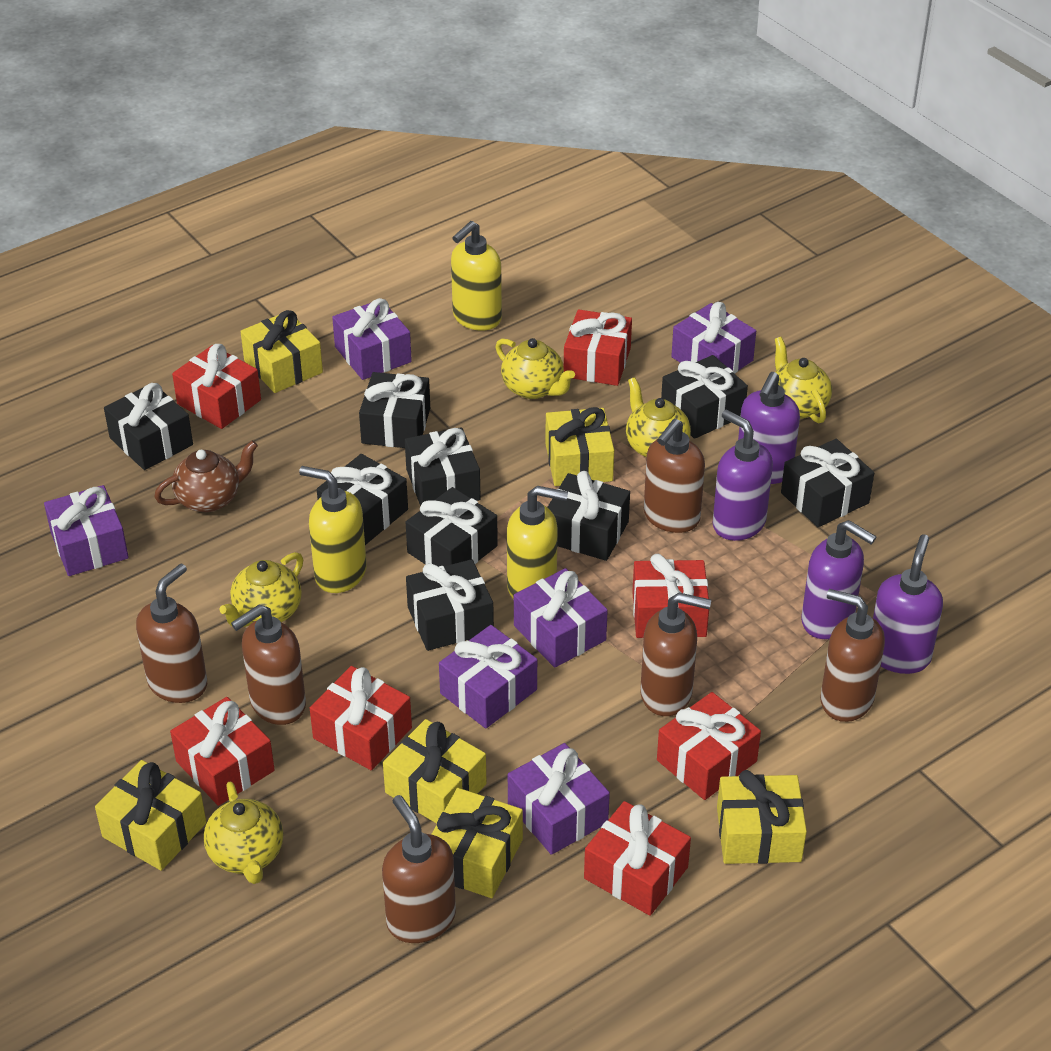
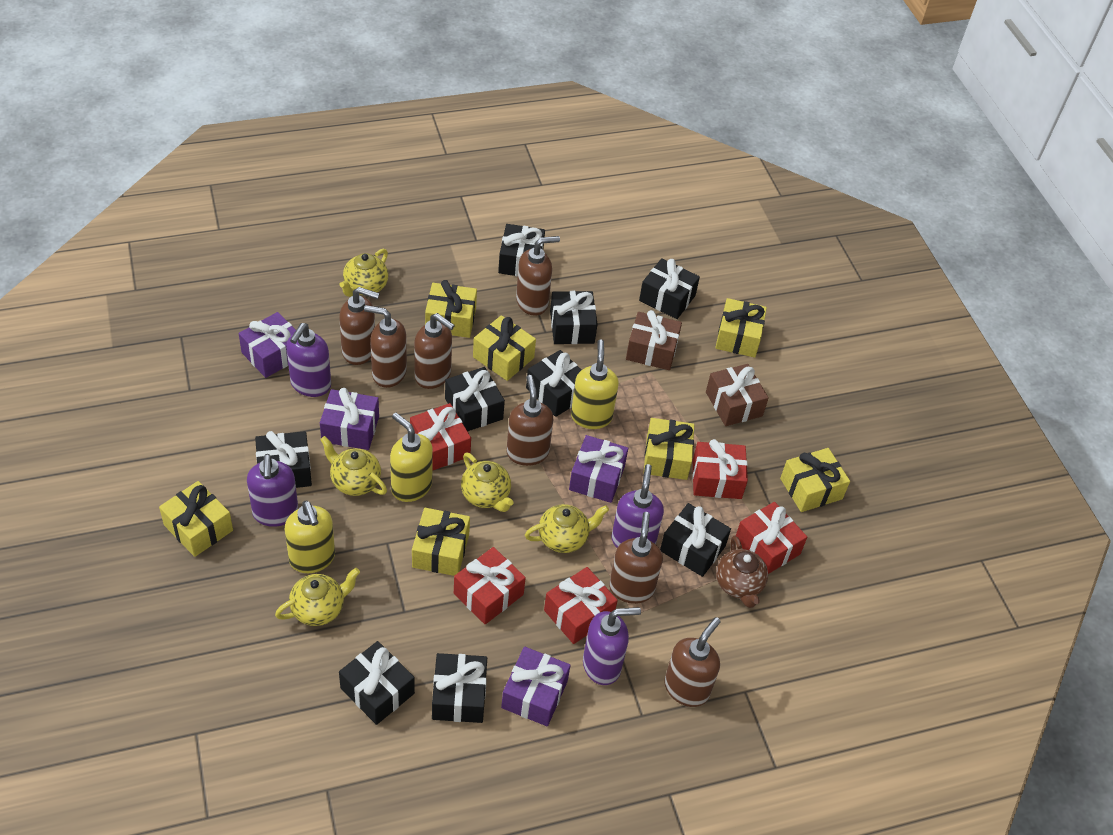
brown gift: 0 -> 2
brown soap dispenser: 6 -> 7
purple gift: 6 -> 4
red gift: 7 -> 5
yellow gift: 6 -> 7

